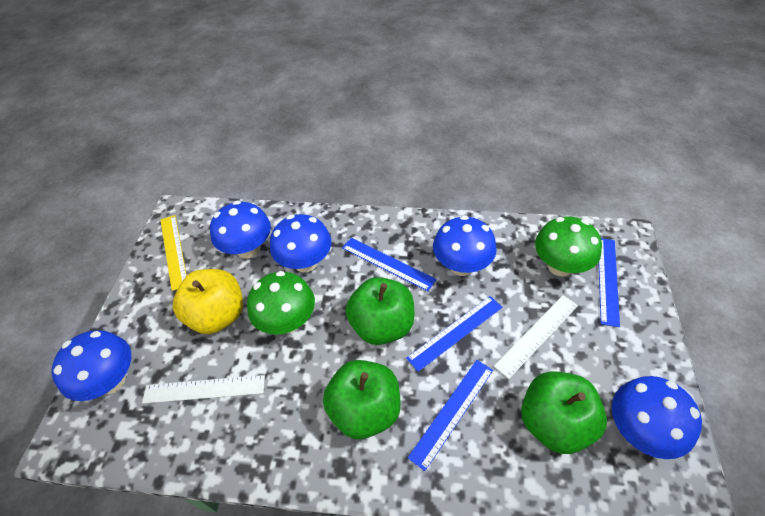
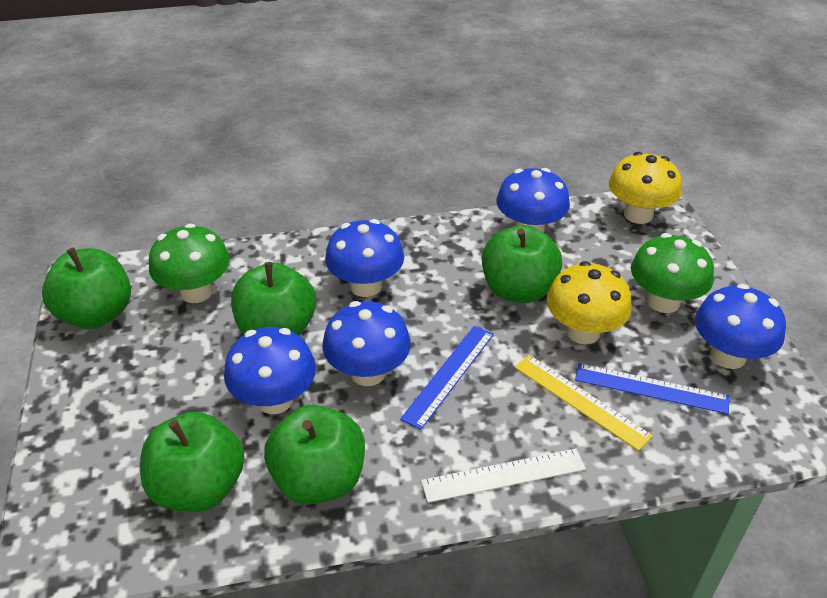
blue ruler: 4 -> 2
green apple: 3 -> 5
white ruler: 2 -> 1
yellow apple: 1 -> 0
yellow mushroom: 0 -> 2

